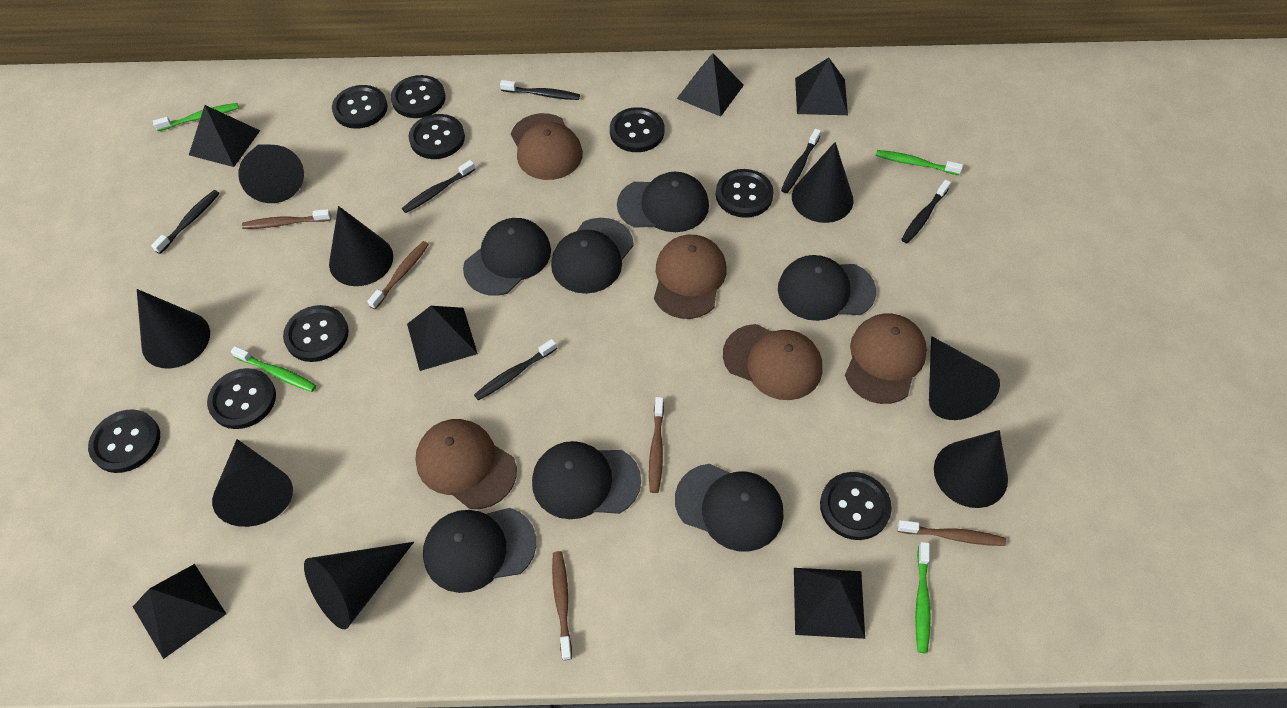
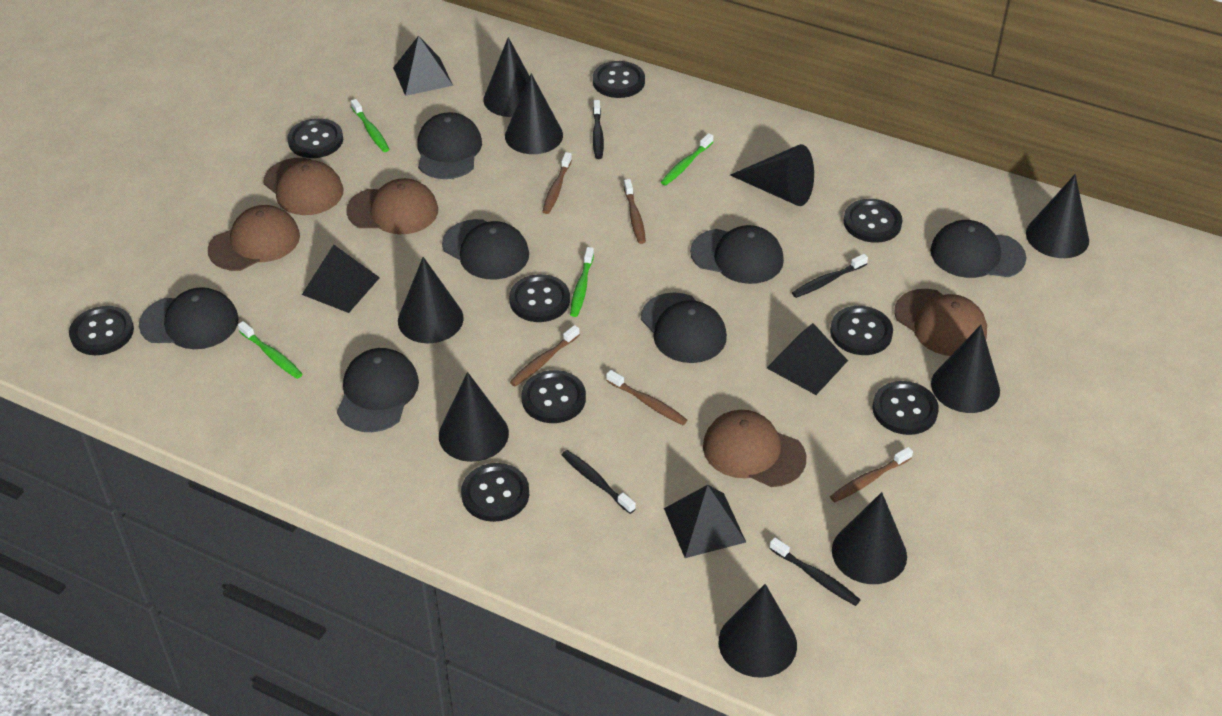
black cone: 8 -> 9
black pyramid: 6 -> 4
black toothbrush: 6 -> 4

